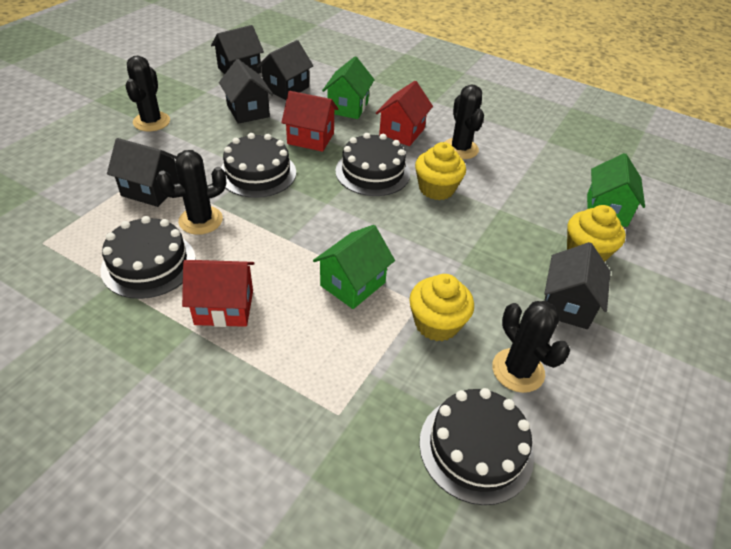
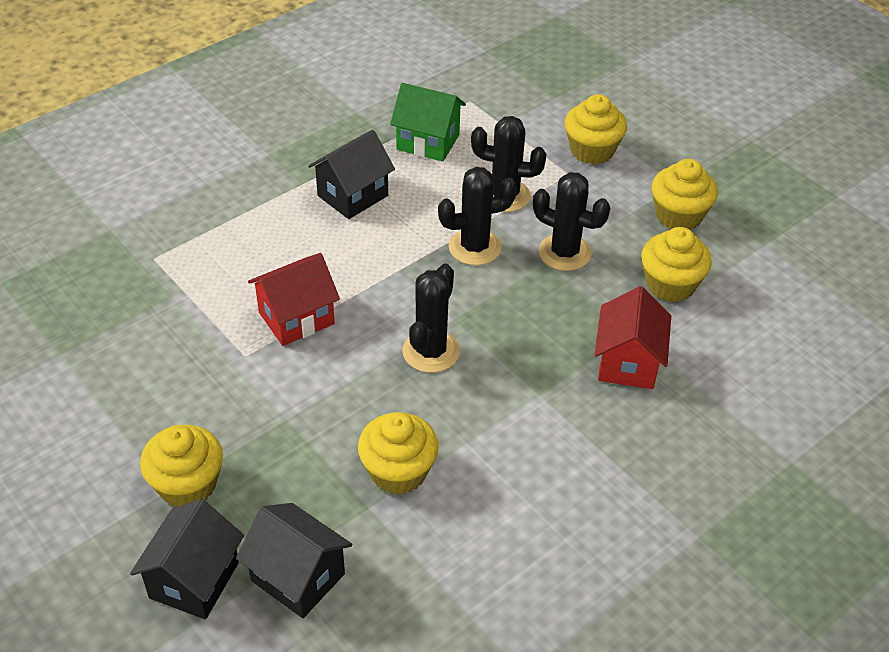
black cake: 4 -> 0
black house: 5 -> 3
green house: 3 -> 1
red house: 3 -> 2
yellow cupcake: 3 -> 5

